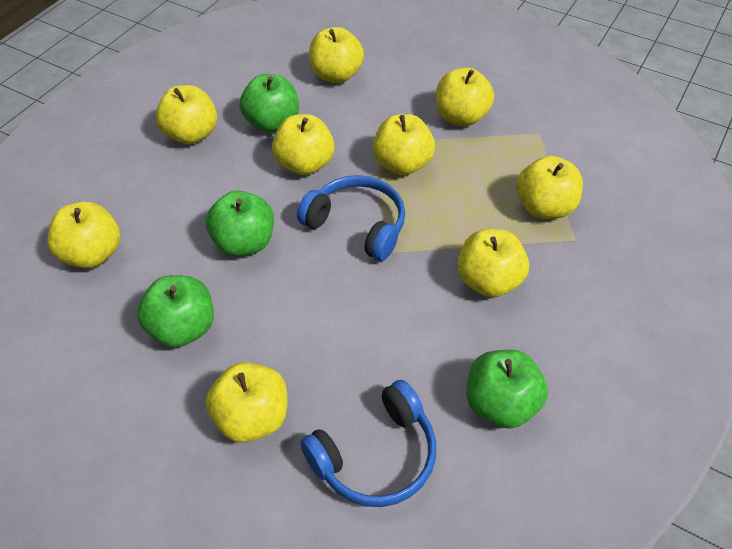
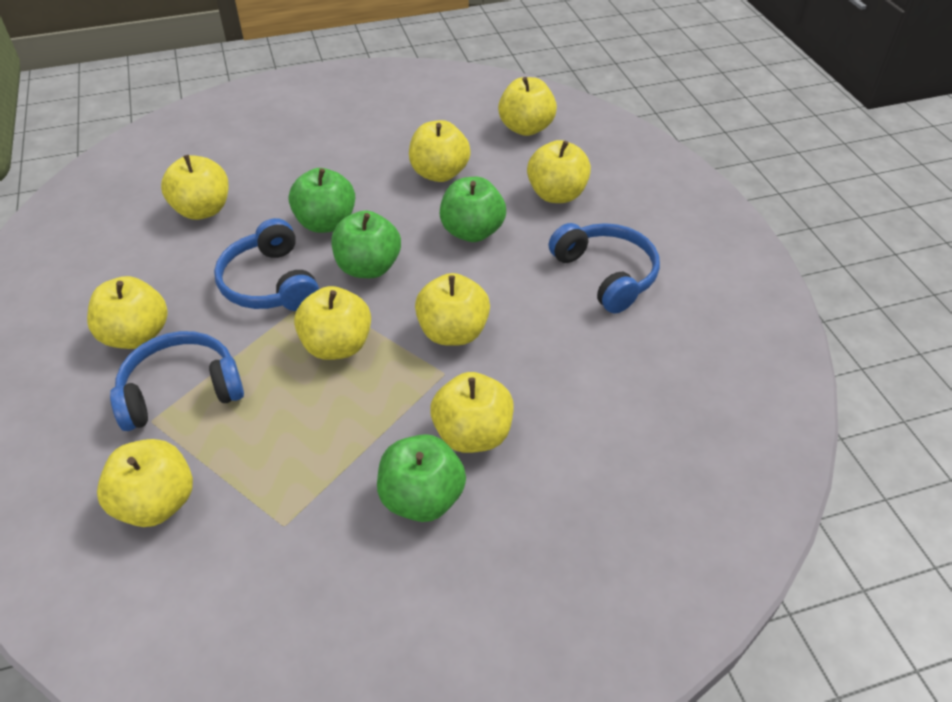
blue headphones: 2 -> 3

